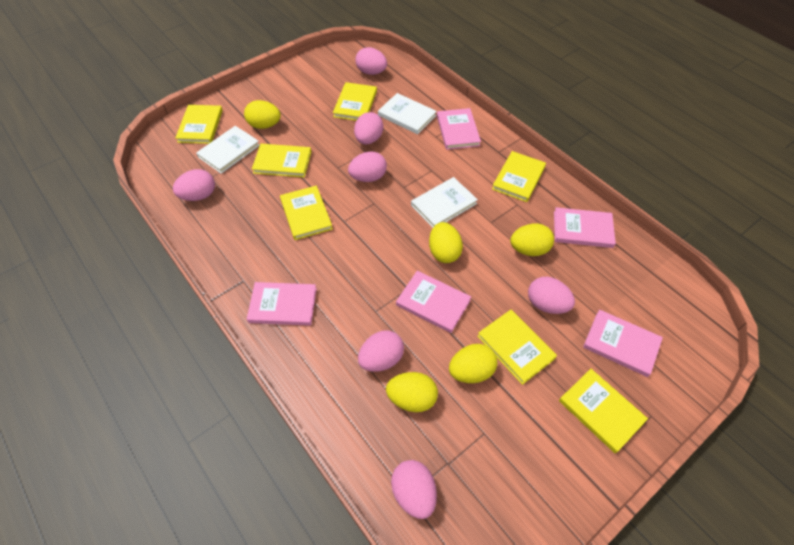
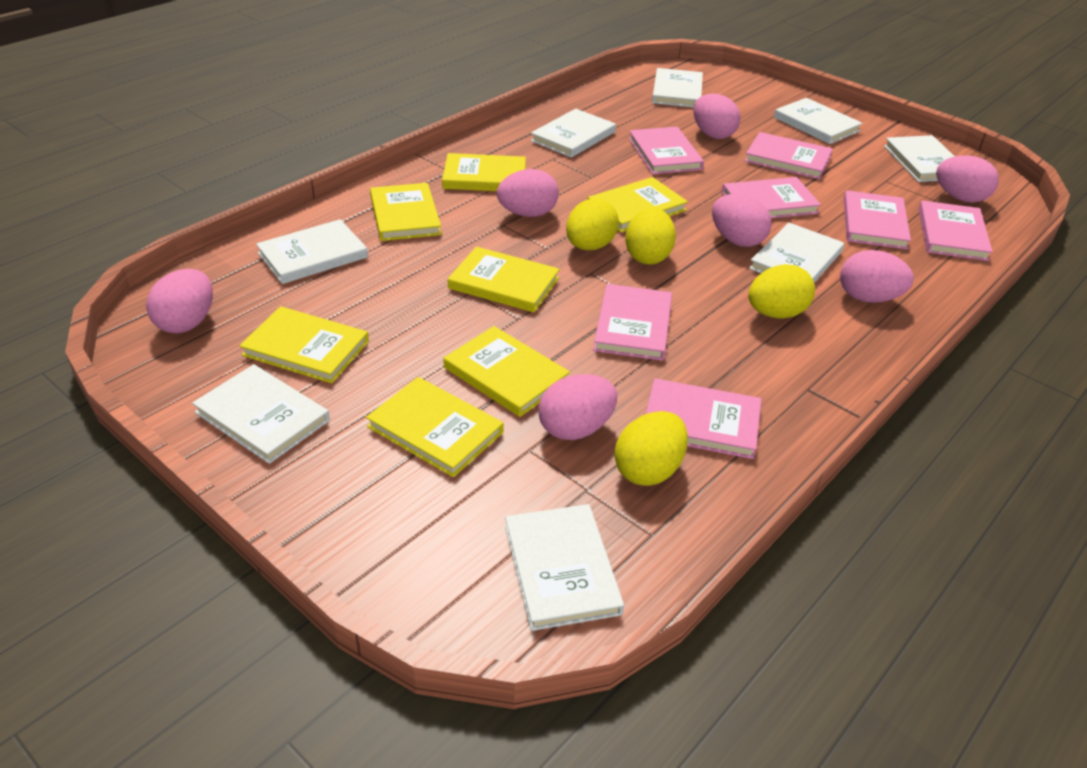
pink book: 5 -> 7
white book: 3 -> 8
yellow egg: 5 -> 4

